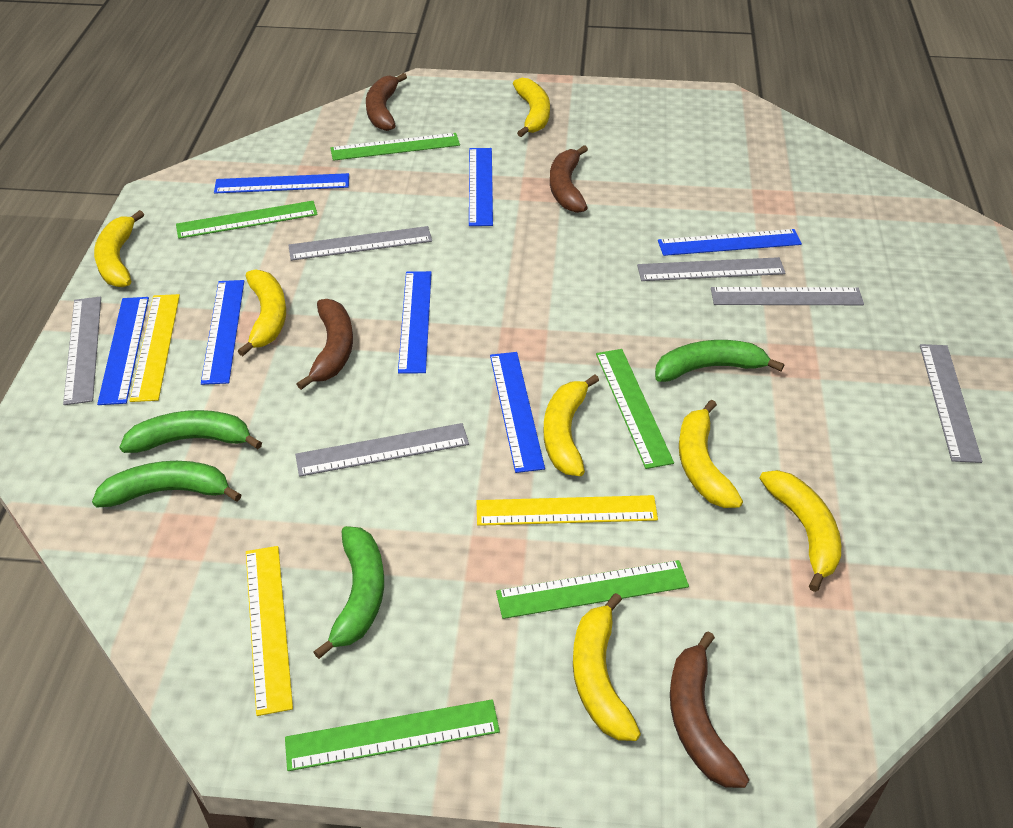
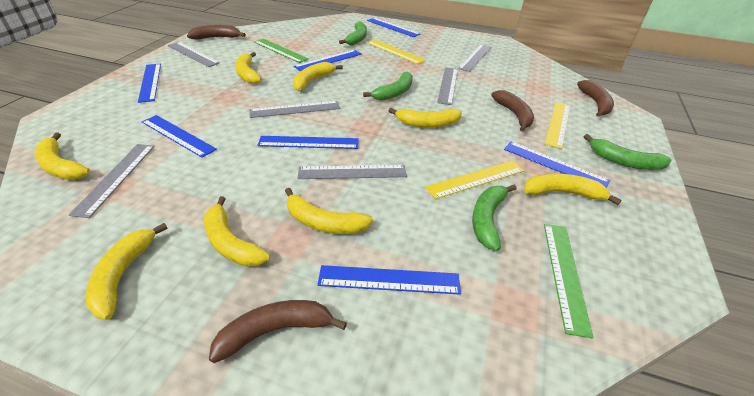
green ruler: 5 -> 2
yellow banana: 7 -> 8

